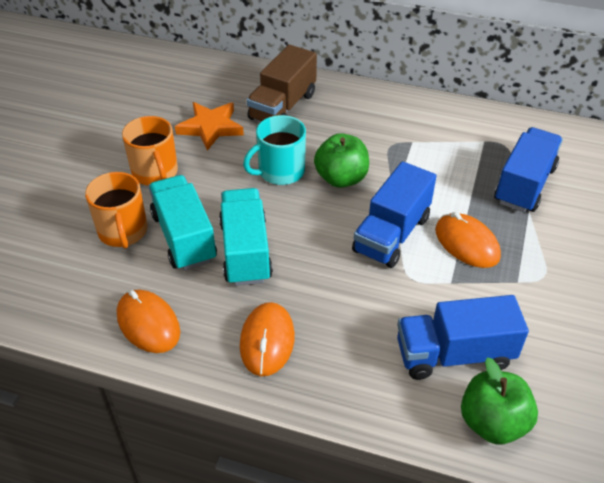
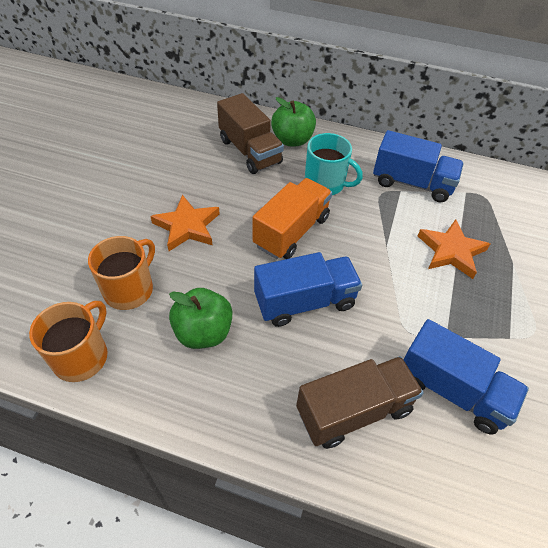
brown truck: 1 -> 2
orange mouse: 3 -> 0
orange star: 1 -> 2
orange truck: 0 -> 1
turquoise truck: 2 -> 0

